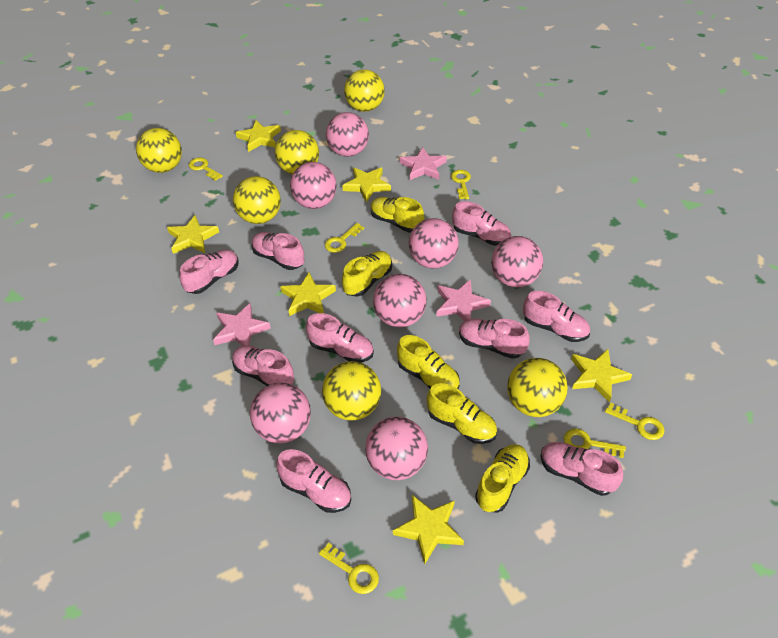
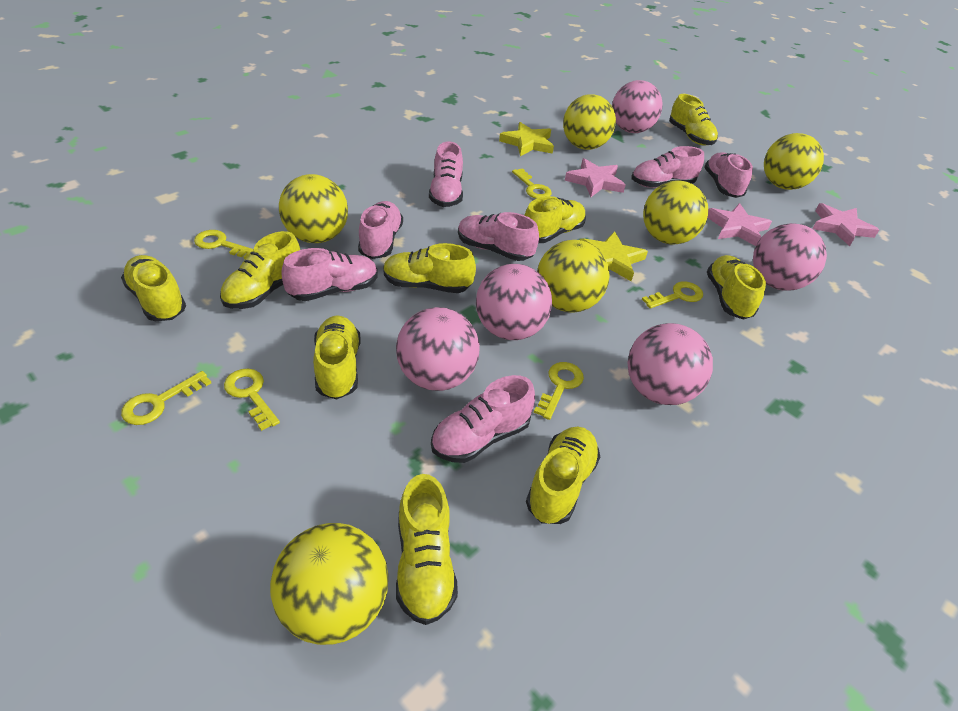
pink ball: 7 -> 5
pink shoe: 9 -> 7
yellow shoe: 5 -> 9
yellow star: 6 -> 2

